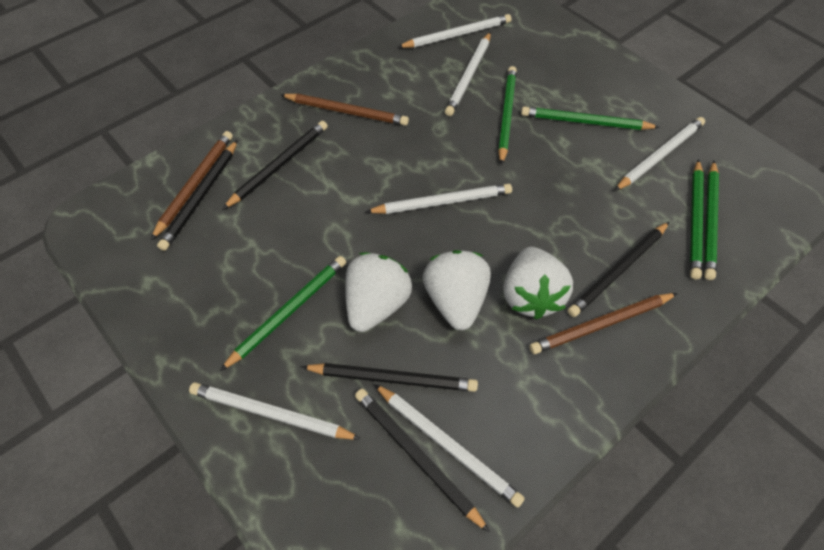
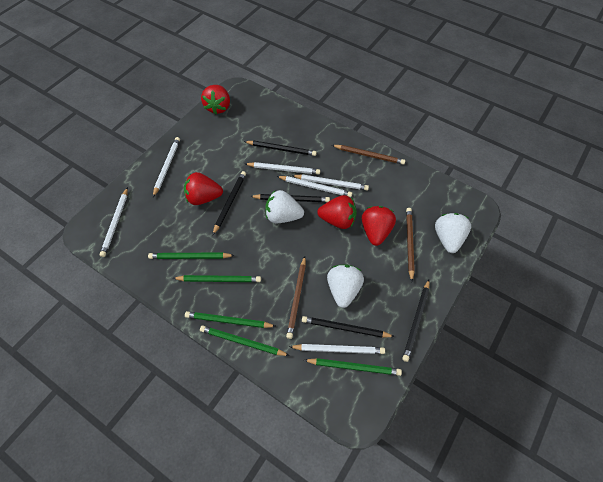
red strawberry: 0 -> 4

